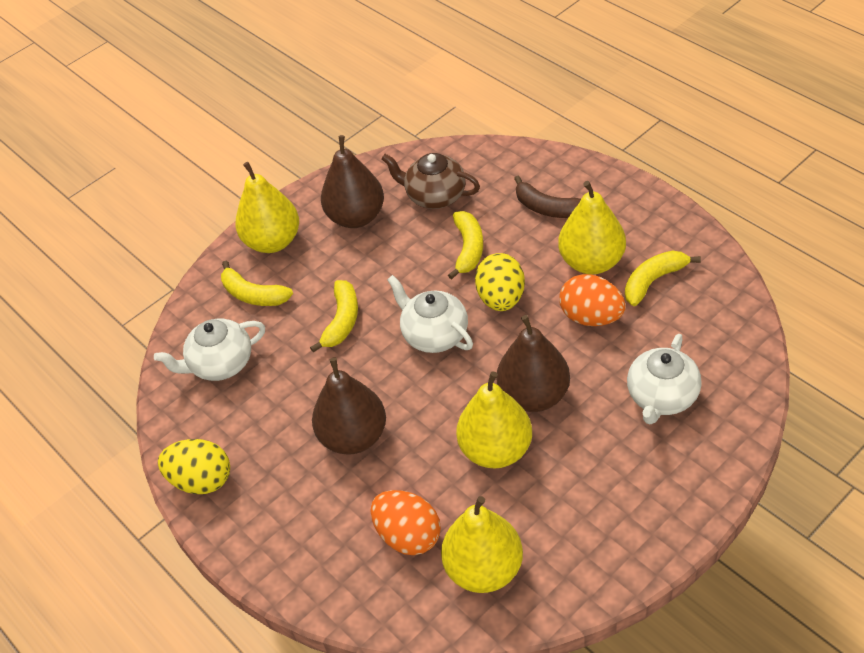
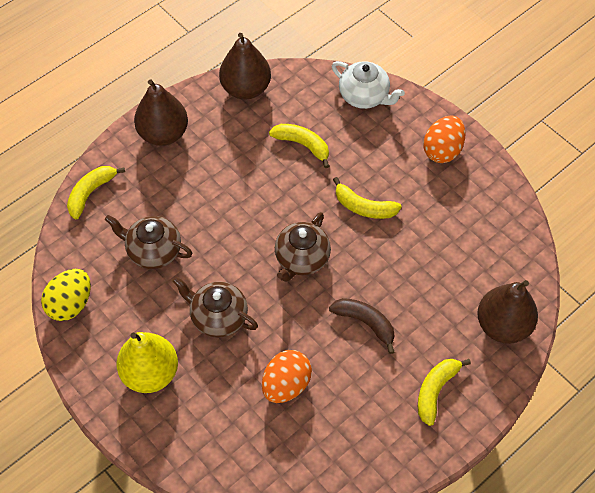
brown teapot: 1 -> 3
white teapot: 3 -> 1
yellow egg: 2 -> 1
yellow pear: 4 -> 1

